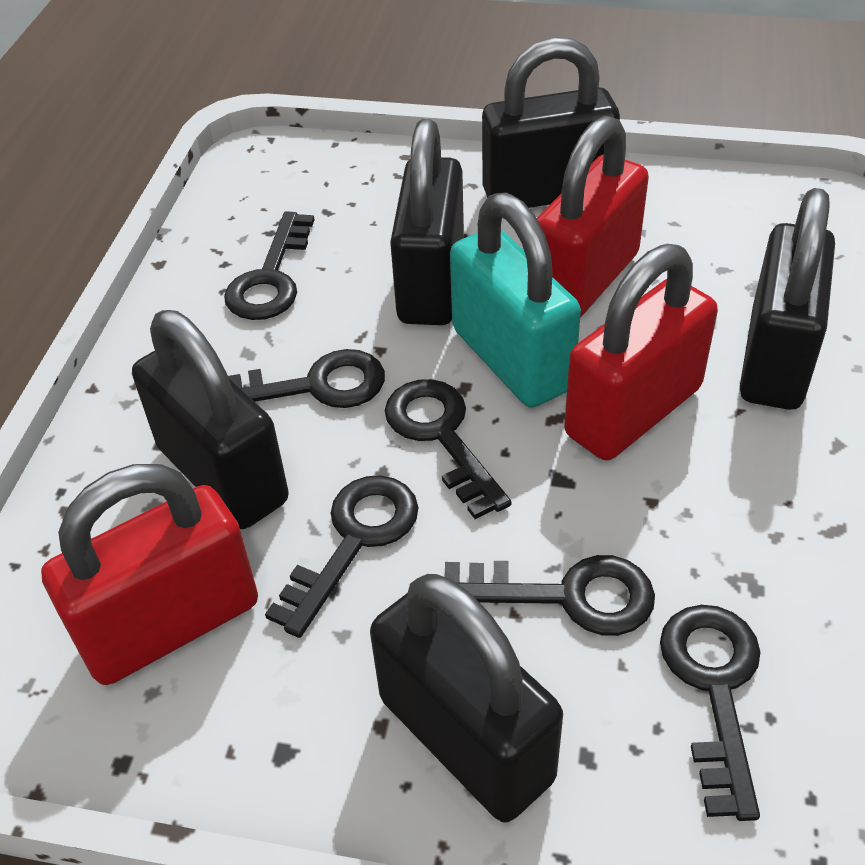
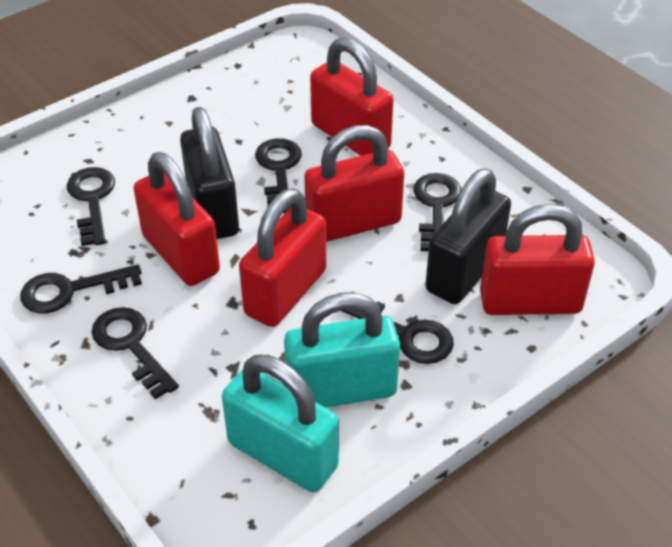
black padlock: 5 -> 2
red padlock: 3 -> 5
turquoise padlock: 1 -> 2

